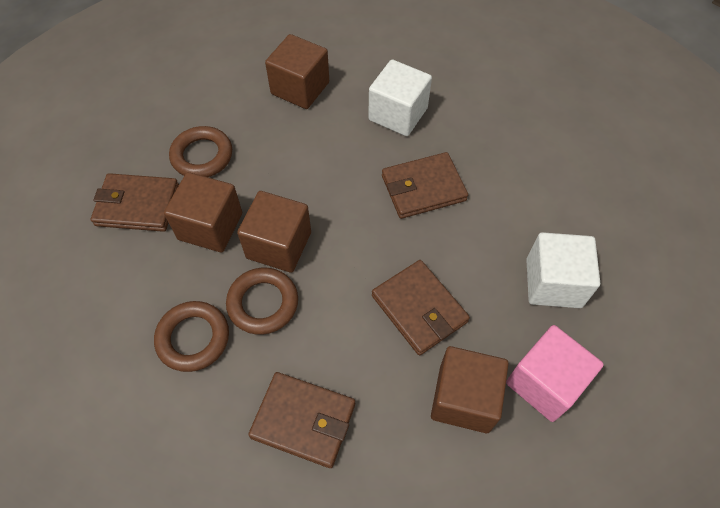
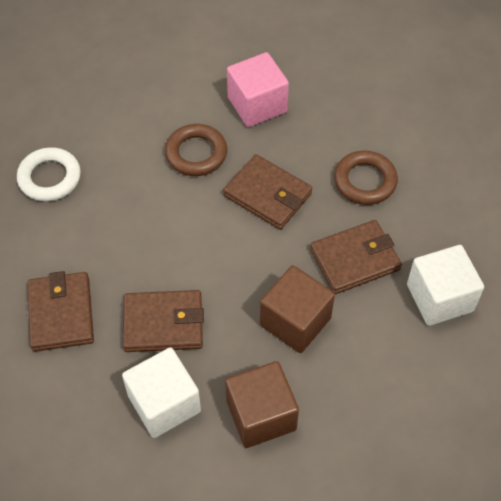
brown cube: 4 -> 2
brown ring: 3 -> 2
white ring: 0 -> 1

